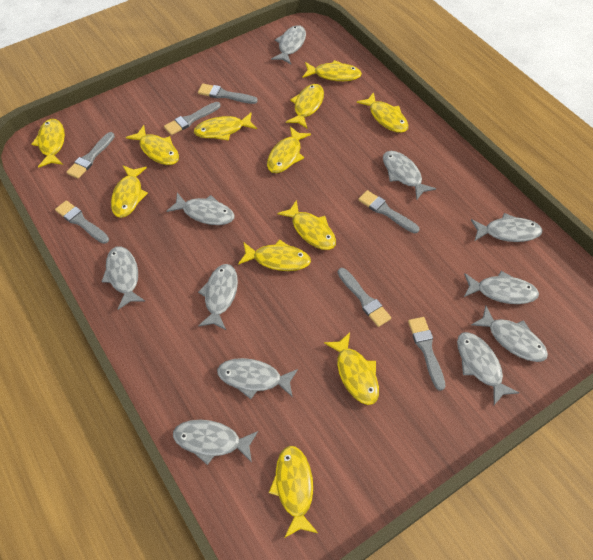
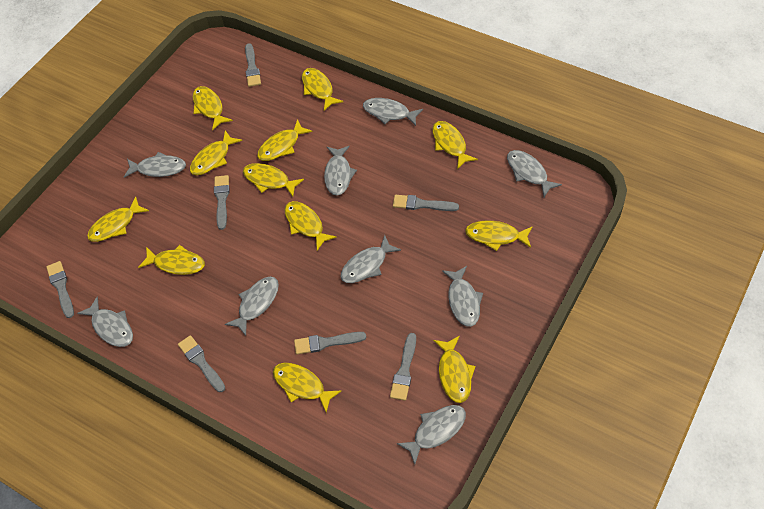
grey fish: 11 -> 9

